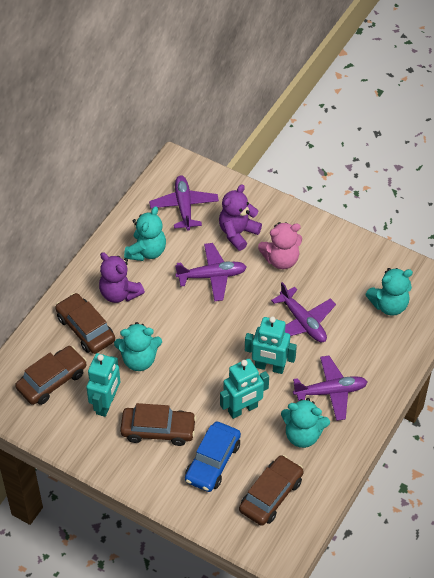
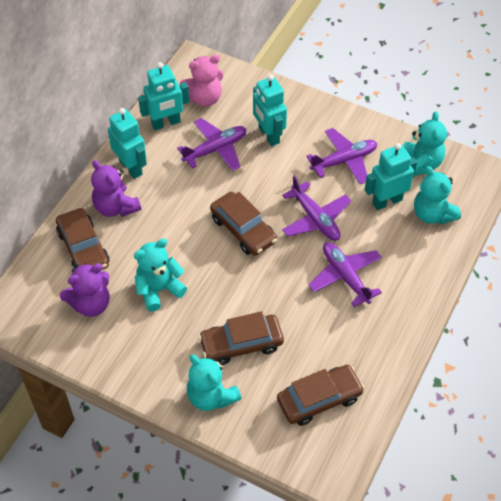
blue car: 1 -> 0
turquoise robot: 3 -> 4

